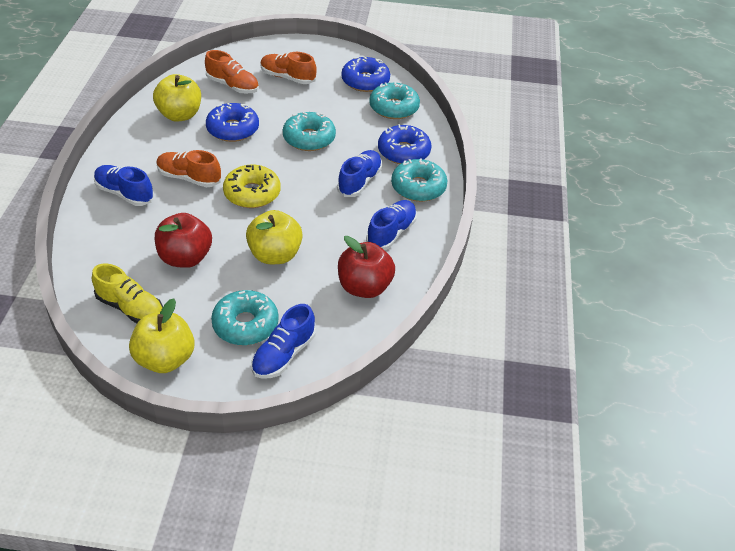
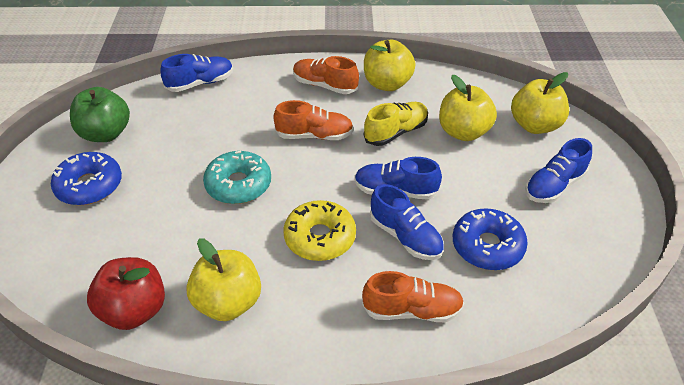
blue donut: 3 -> 2
green apple: 0 -> 1
red apple: 2 -> 1
turquoise donut: 4 -> 1
yellow apple: 3 -> 4

